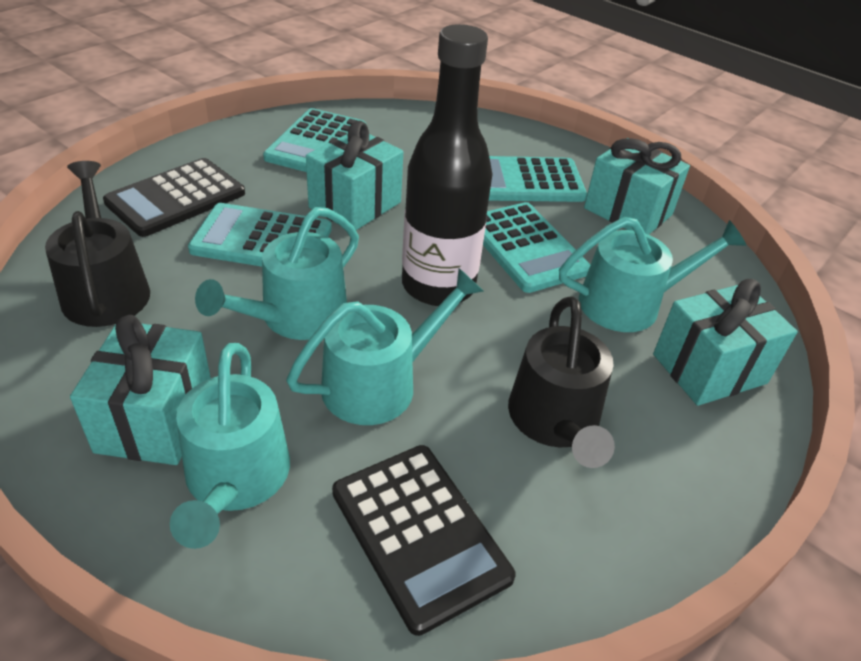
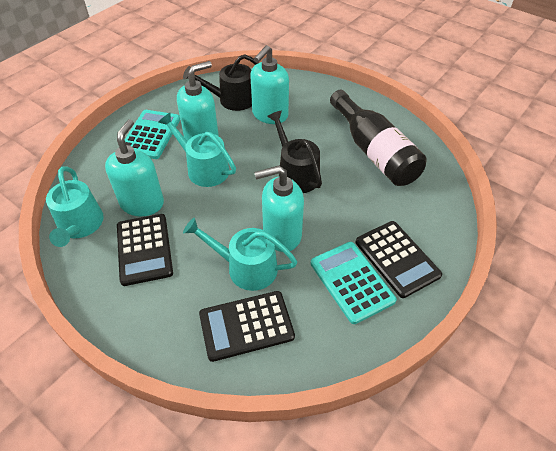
black calculator: 2 -> 3
turquoise calculator: 4 -> 2
turquoise gift: 4 -> 0
turquoise soap dispenser: 0 -> 4
turquoise watering can: 4 -> 3

